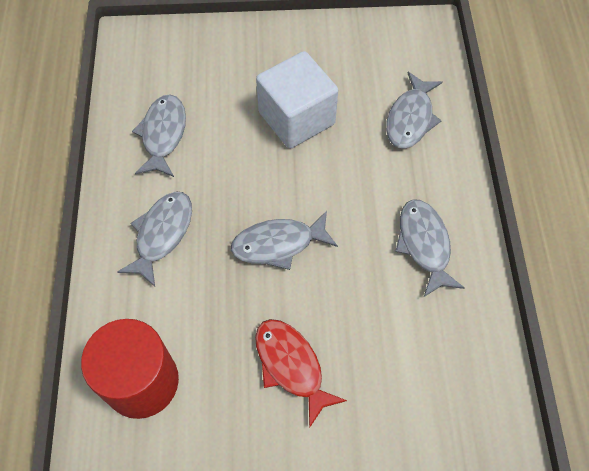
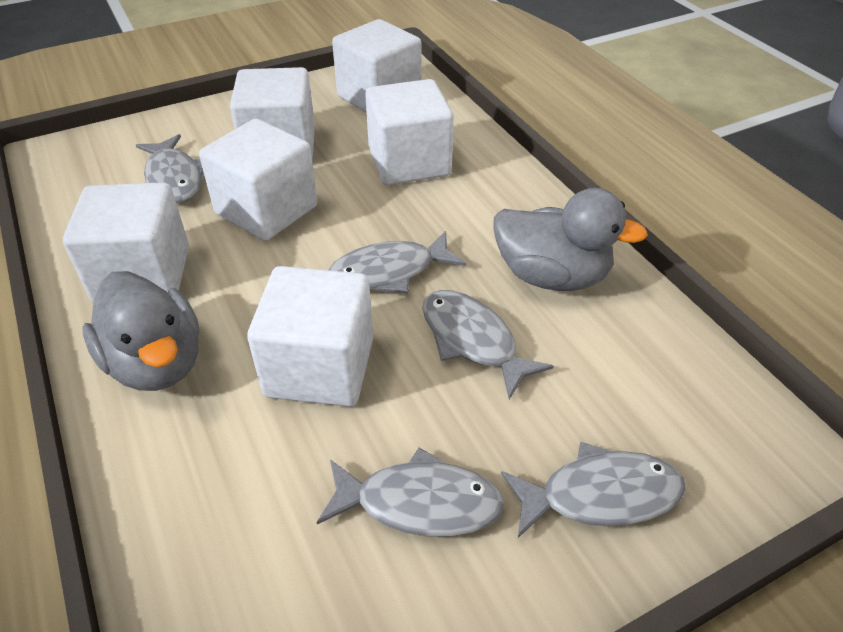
grey duck: 0 -> 2
red cylinder: 1 -> 0
red fish: 1 -> 0
white cube: 1 -> 6

